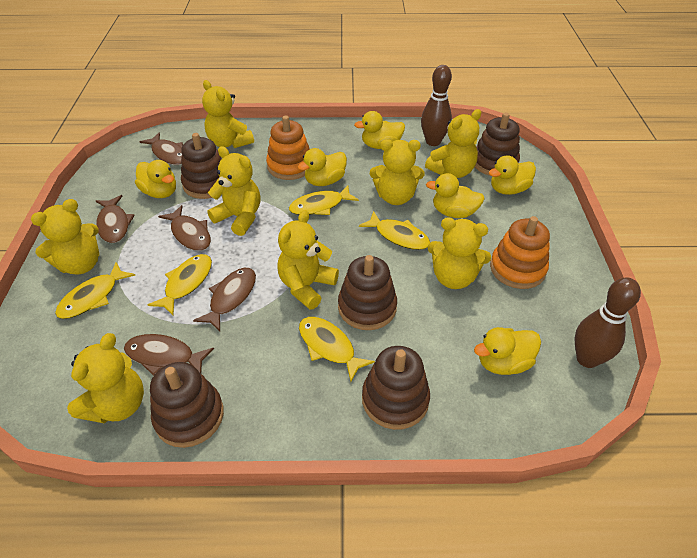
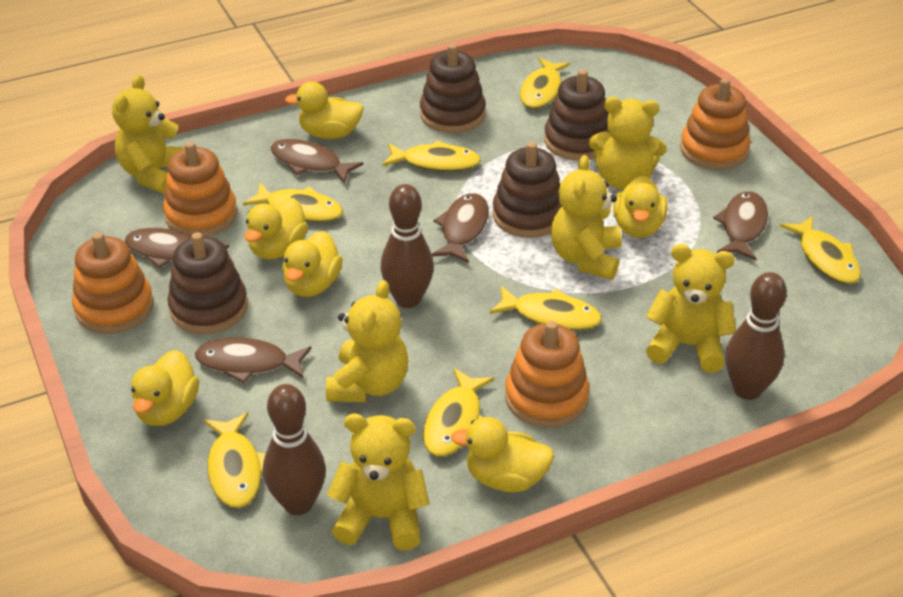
brown bowling pin: 2 -> 3
brown stacking toy: 5 -> 4
orange stacking toy: 2 -> 4
yellow fish: 5 -> 7
yellow teddy bear: 8 -> 6

